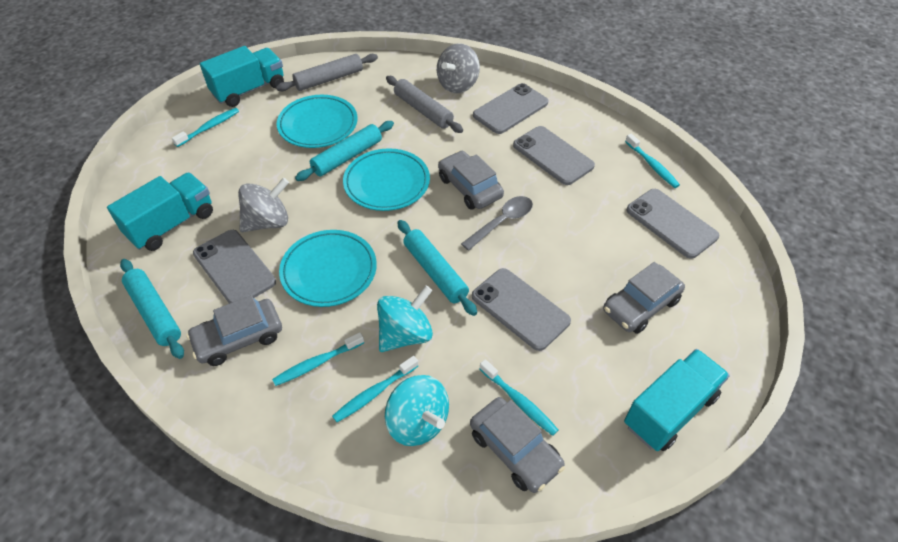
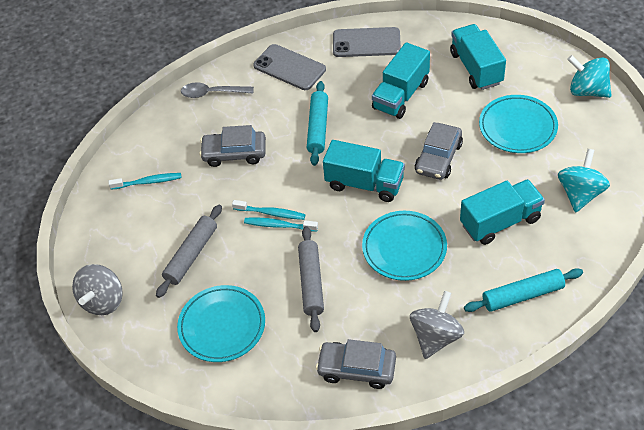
grey car: 4 -> 3
grey phone: 5 -> 2
turquoise rolling pin: 3 -> 2
turquoise toothbrush: 5 -> 3
turquoise truck: 3 -> 4

